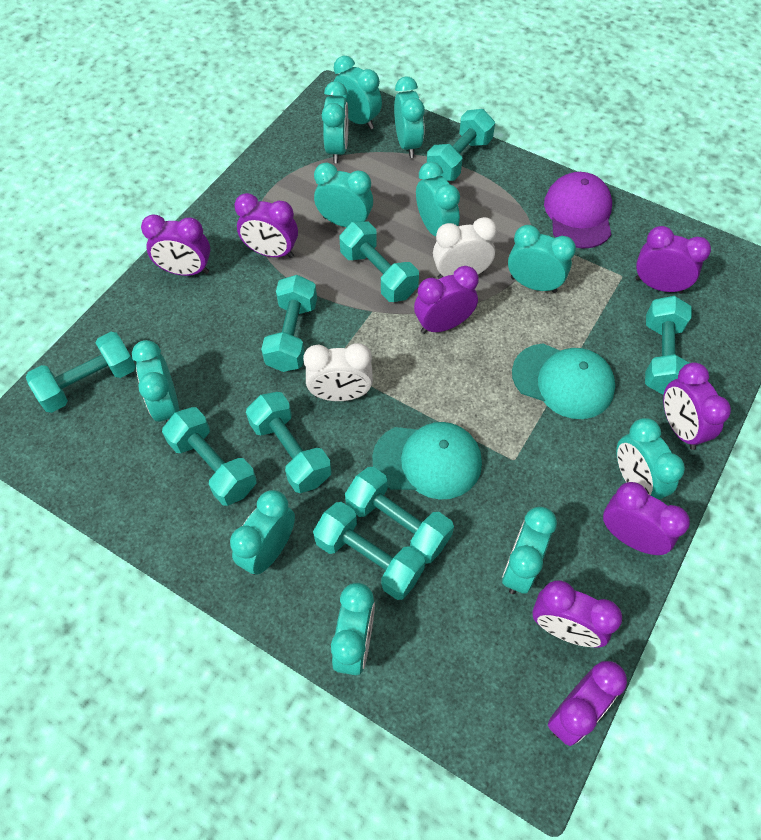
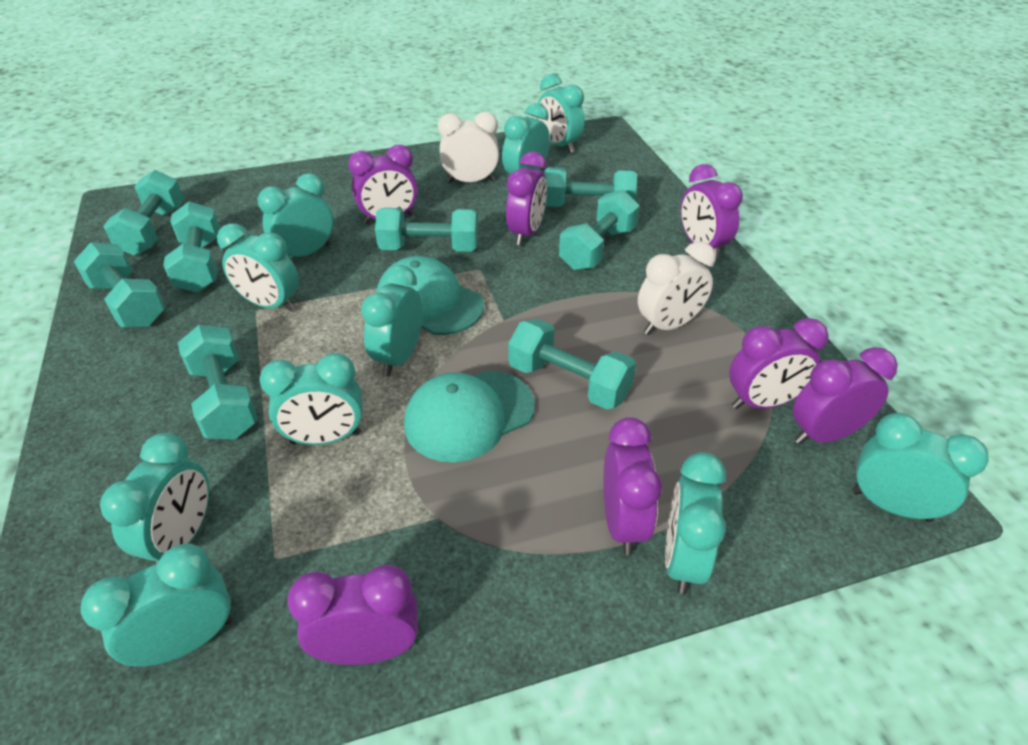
purple cap: 1 -> 0
purple clock: 8 -> 7
turquoise clock: 11 -> 10
turquoise dumbbell: 9 -> 8

